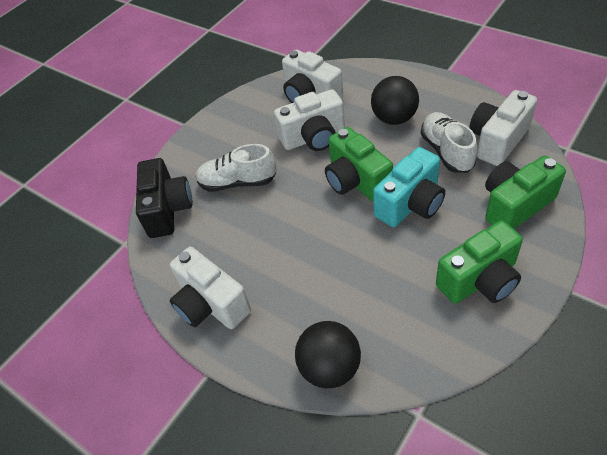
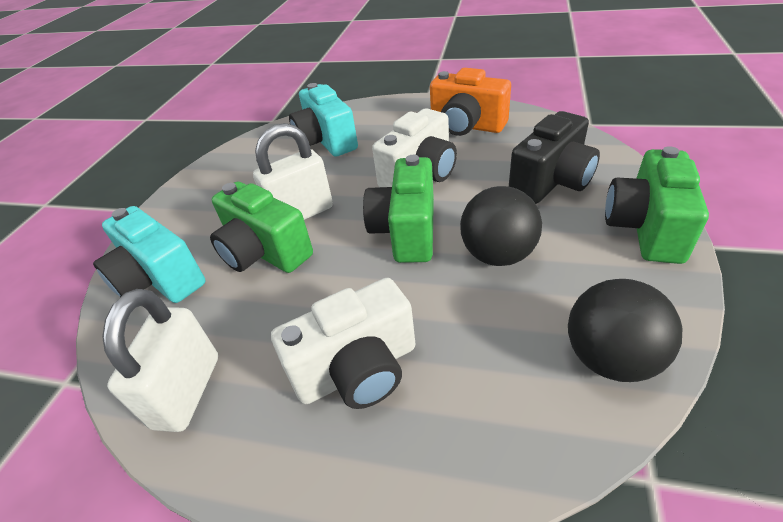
orange camera: 0 -> 1
turquoise camera: 1 -> 2
white camera: 4 -> 2
white padlock: 0 -> 2
white shoe: 2 -> 0

